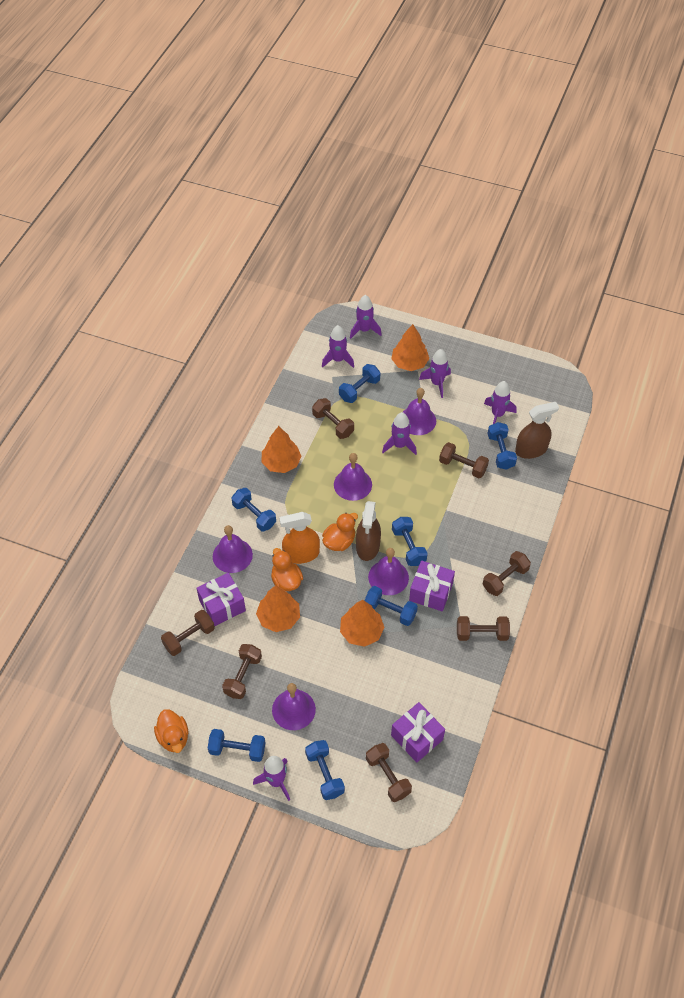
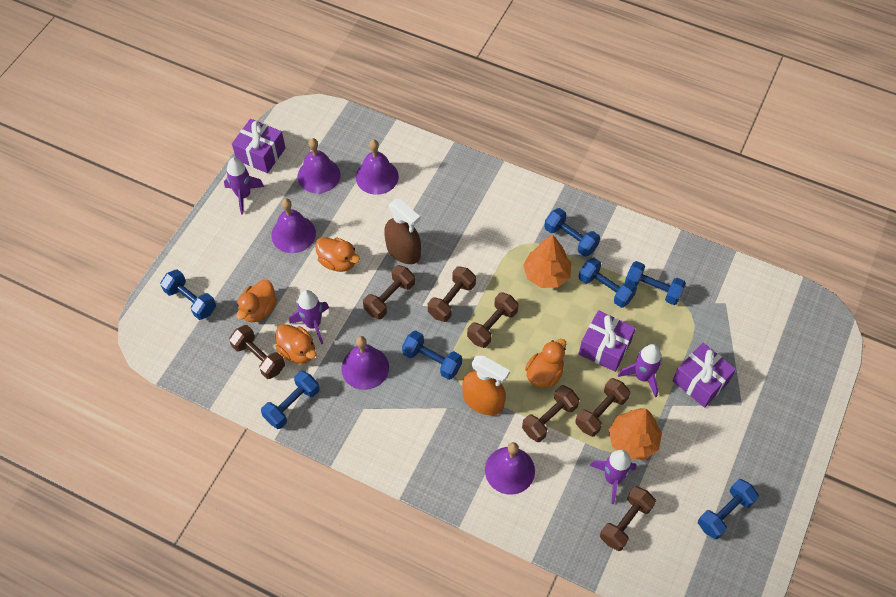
brown spray bottle: 2 -> 1
orange duck: 3 -> 4
orange tree: 4 -> 2
purple rocket: 6 -> 4

